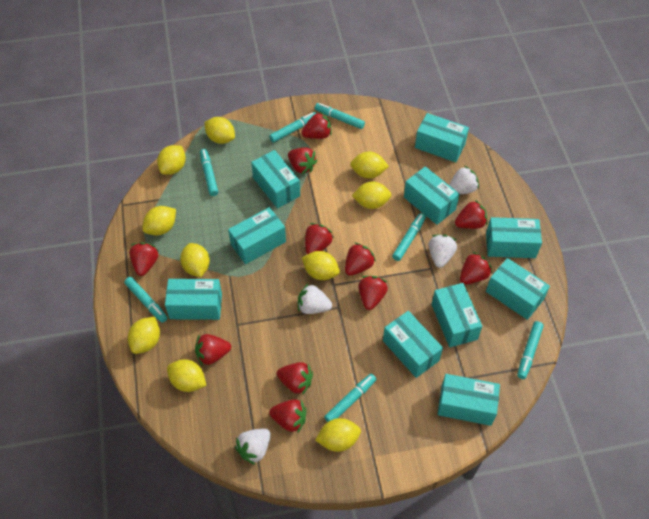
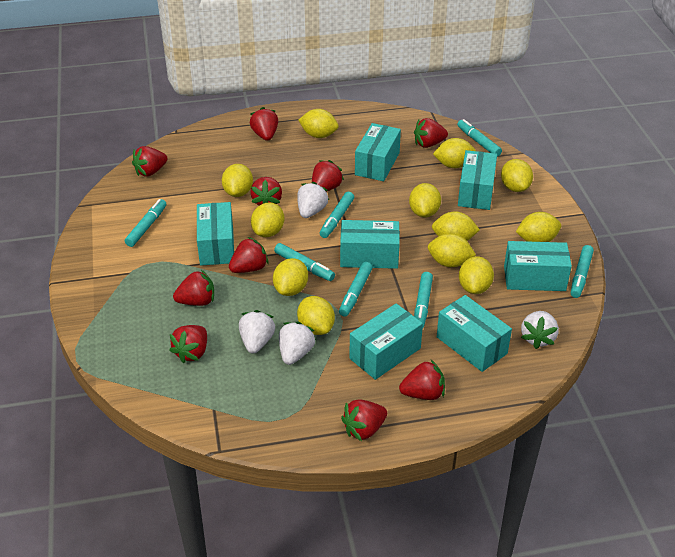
red strawberry: 11 -> 10
turquoise box: 10 -> 7
yellow lemon: 10 -> 12

